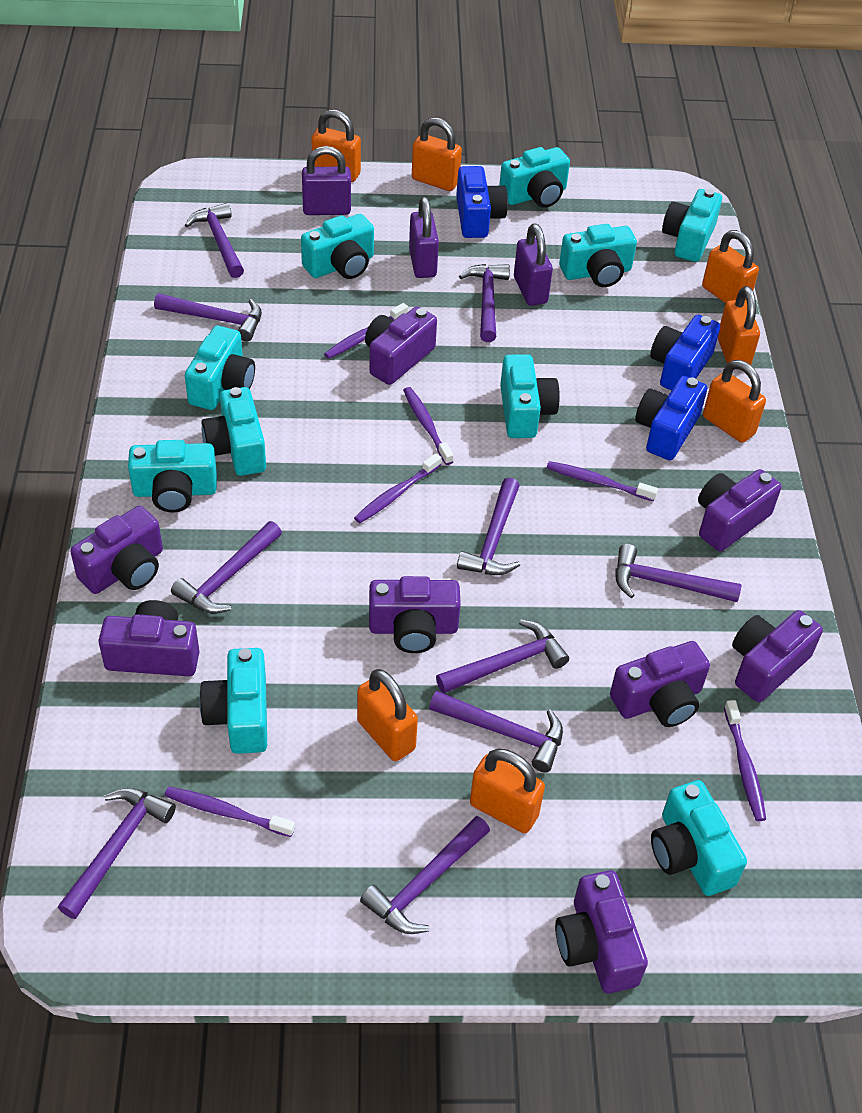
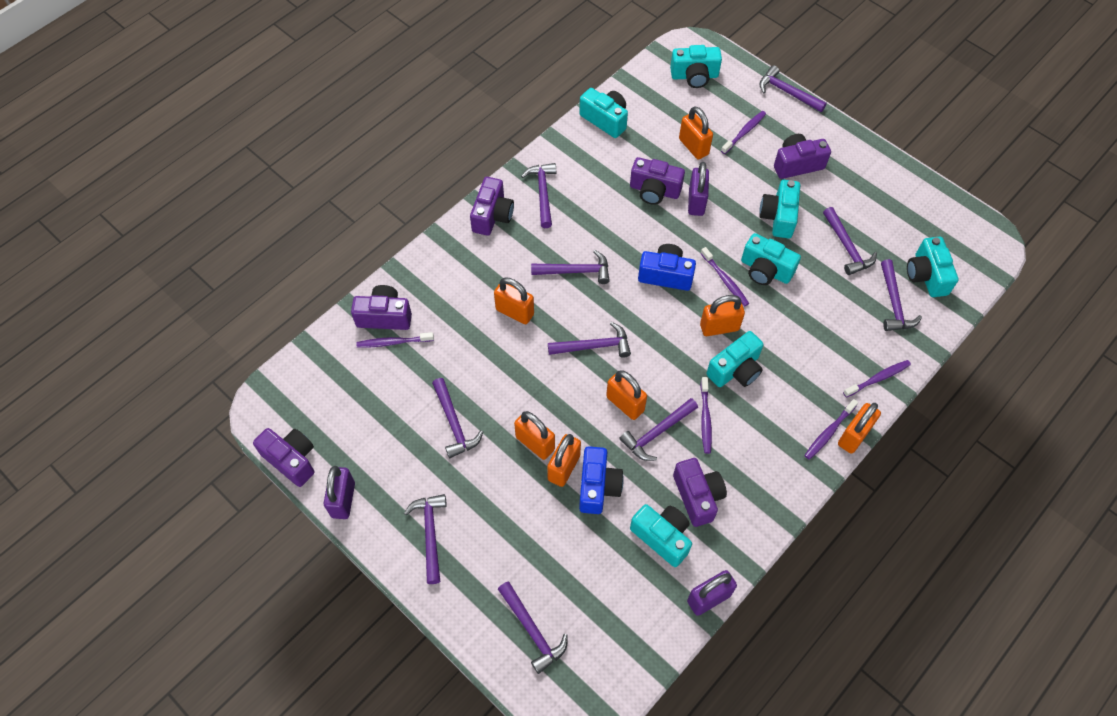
blue camera: 3 -> 2
purple camera: 8 -> 6
turquoise camera: 10 -> 7

